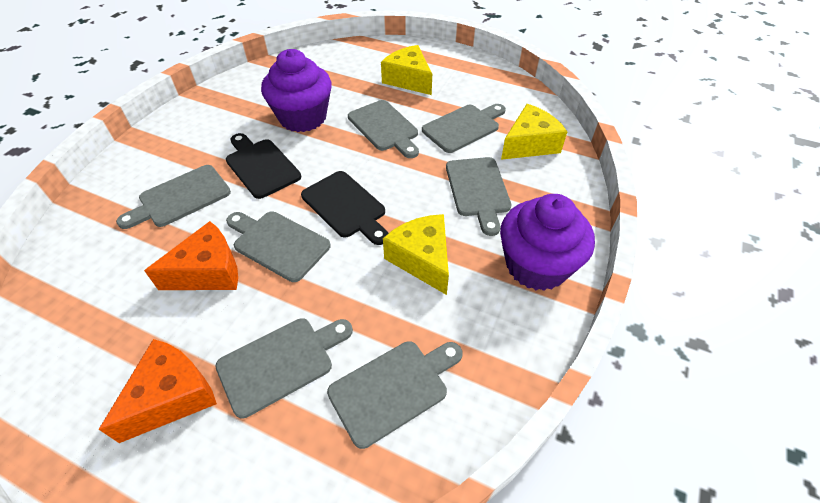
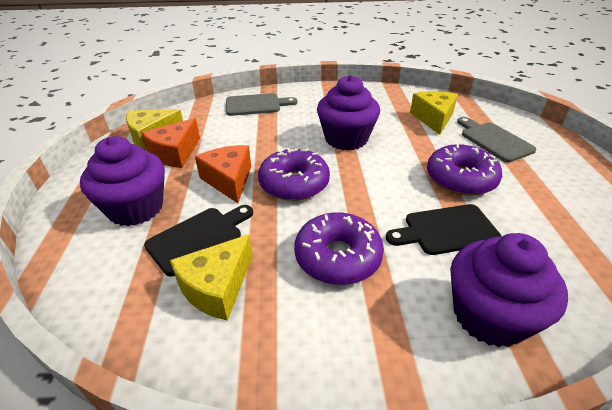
grey cutting board: 7 -> 2
purple cupcake: 2 -> 3
purple donut: 0 -> 3

